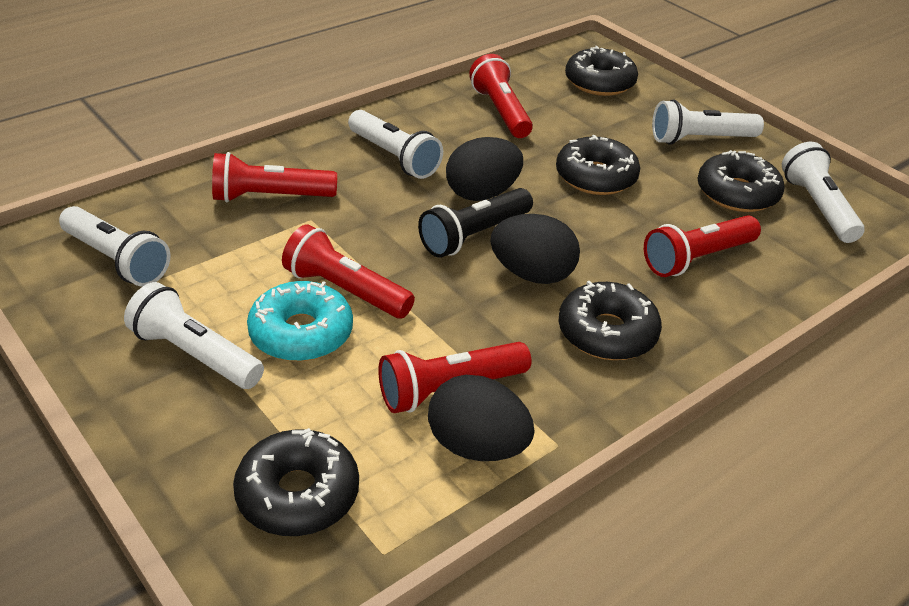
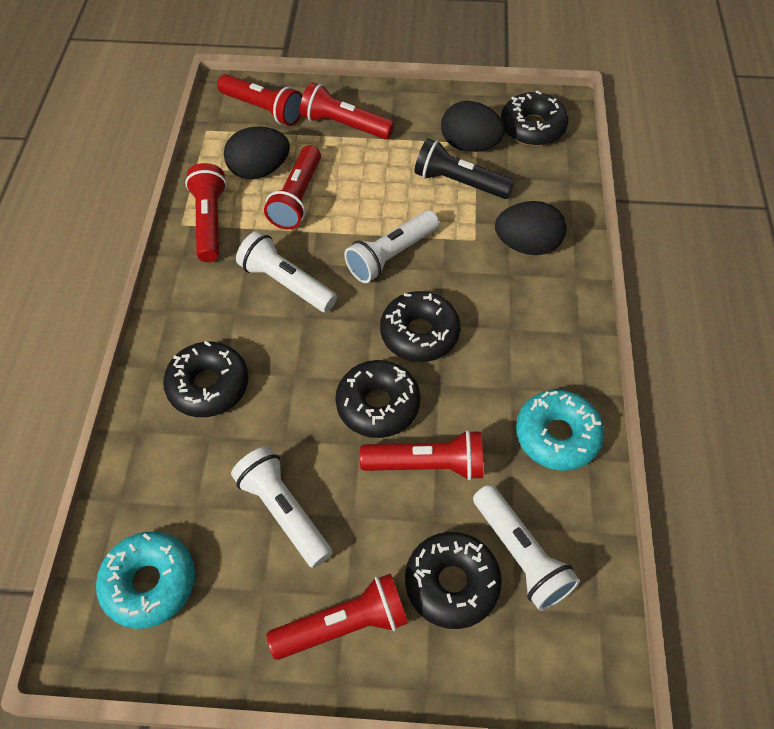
red flashlight: 5 -> 6
turquoise donut: 1 -> 2
white flashlight: 5 -> 4

